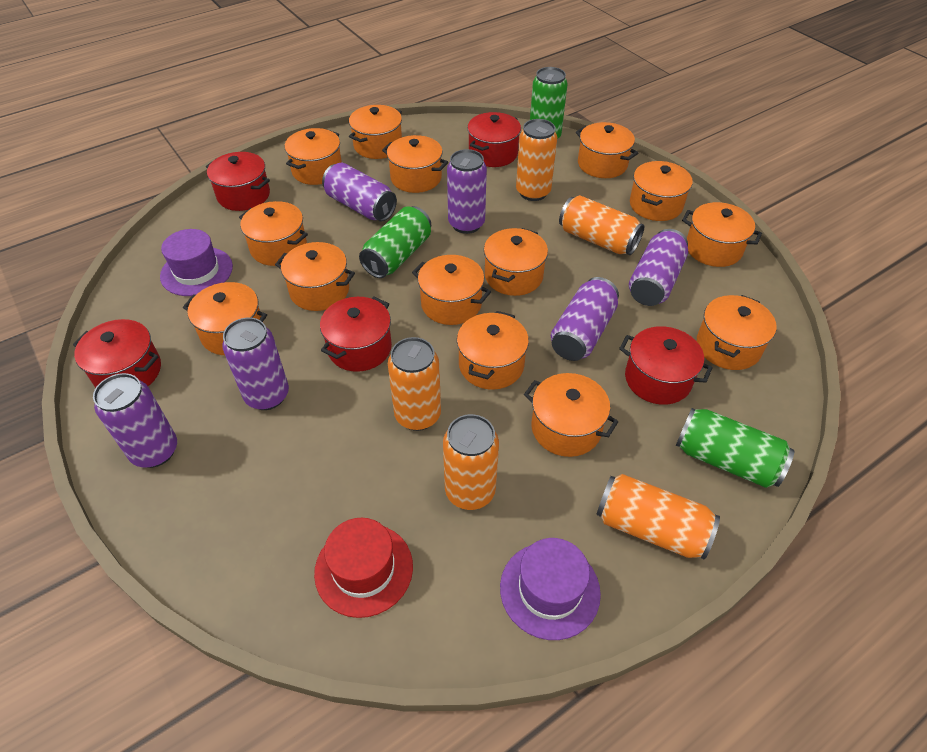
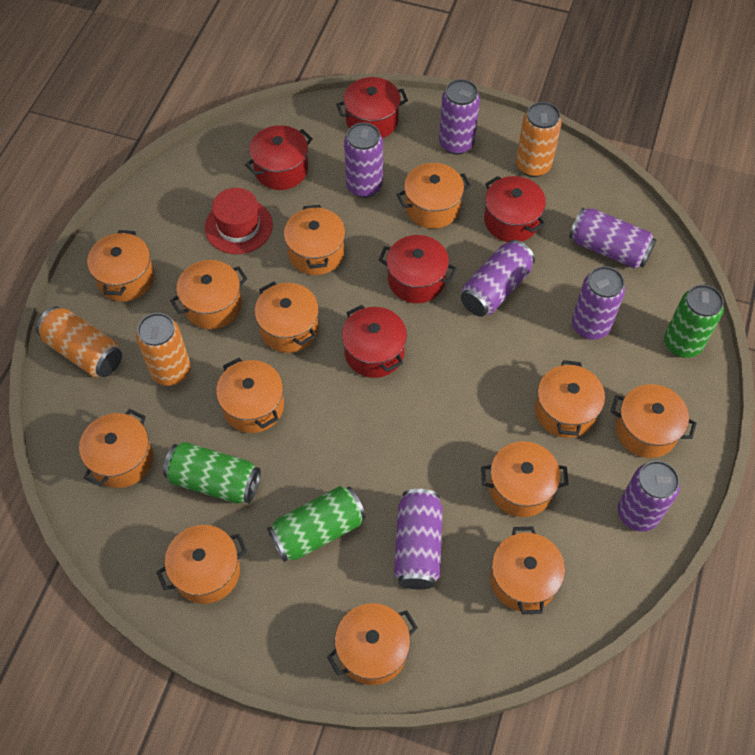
orange can: 5 -> 3
orange pot: 14 -> 13
purple can: 6 -> 7
purple hat: 2 -> 0

